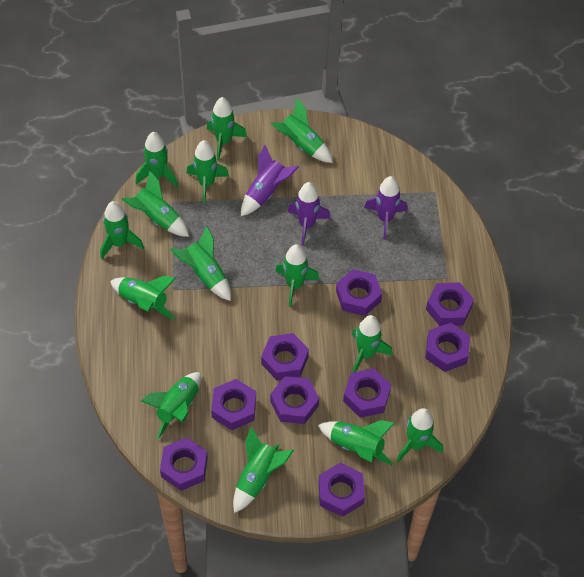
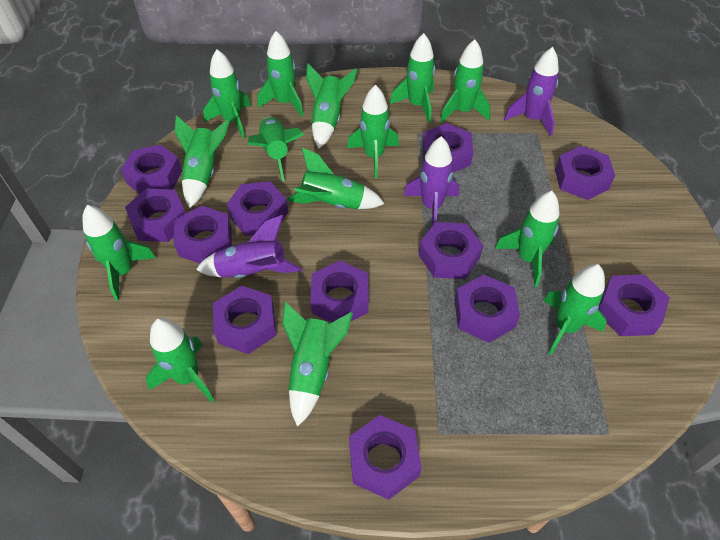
purple nut: 9 -> 12

